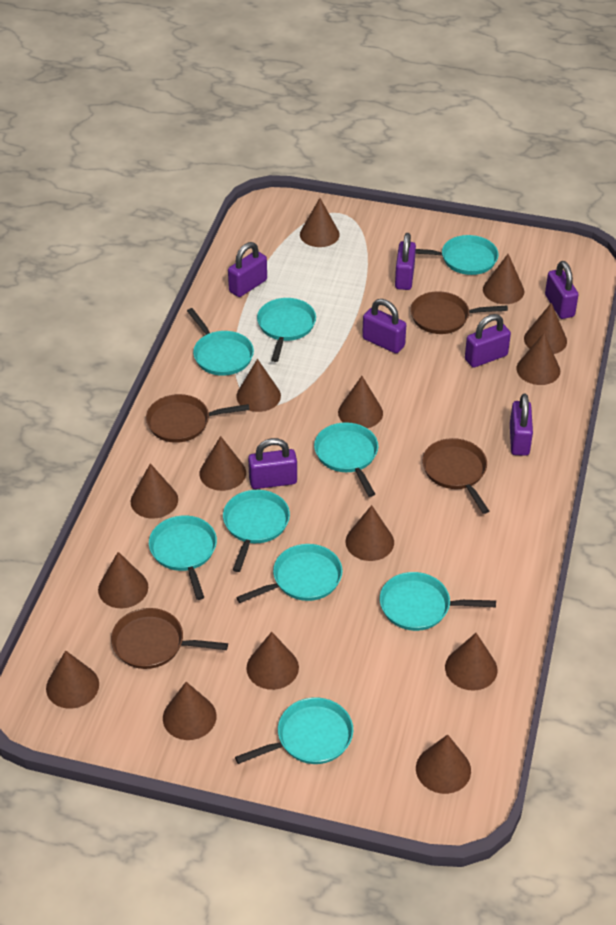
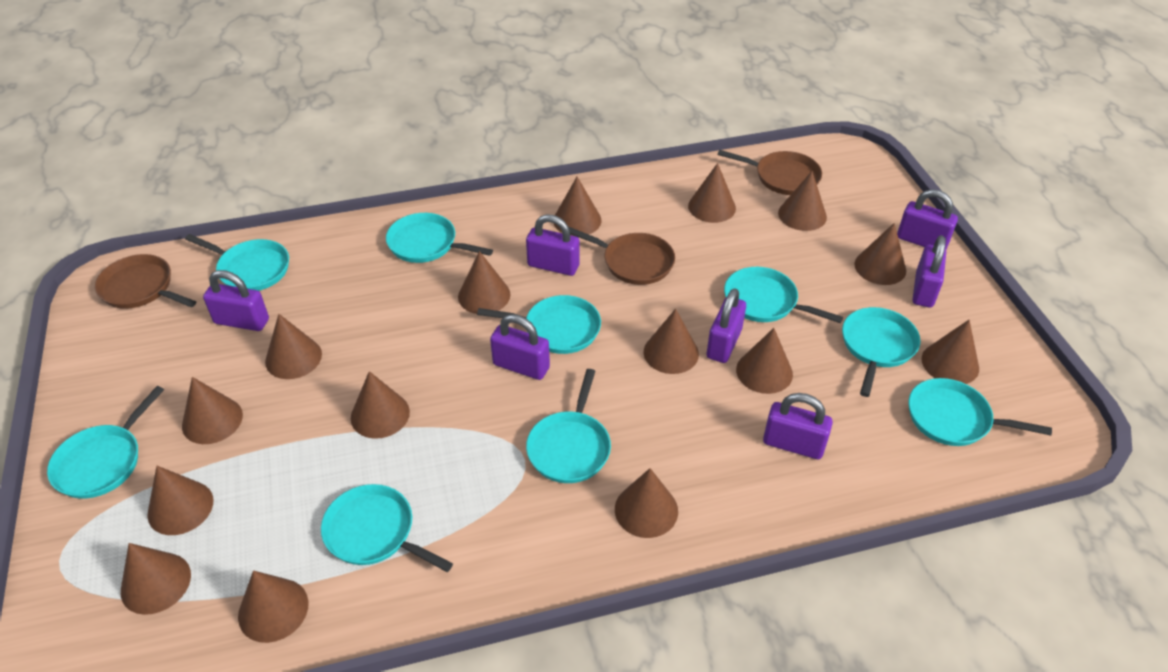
brown pan: 4 -> 3

